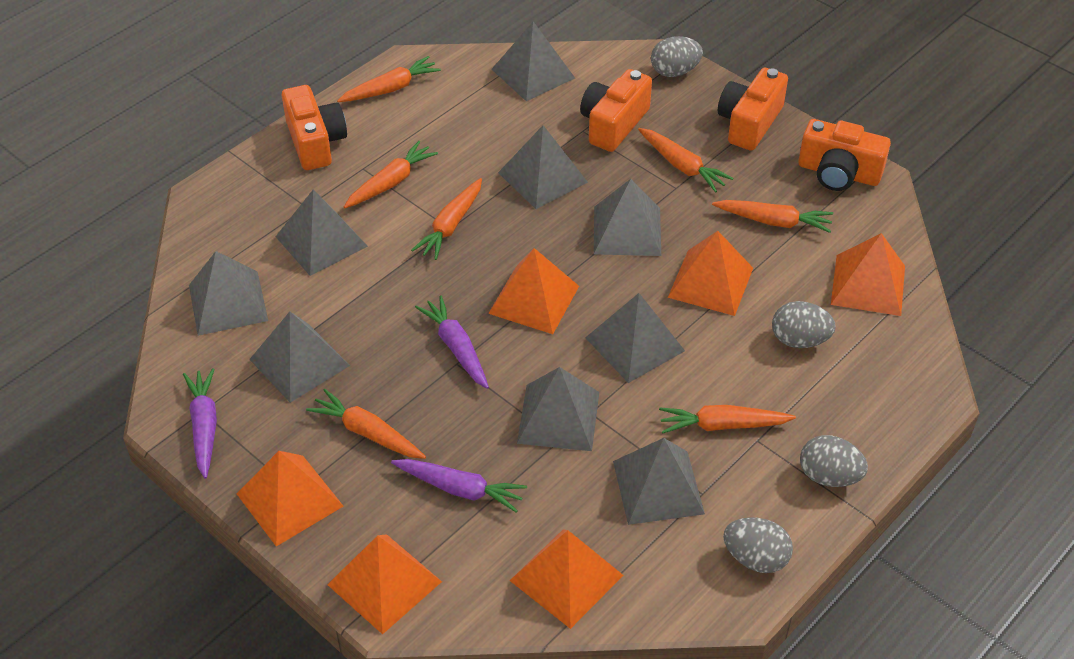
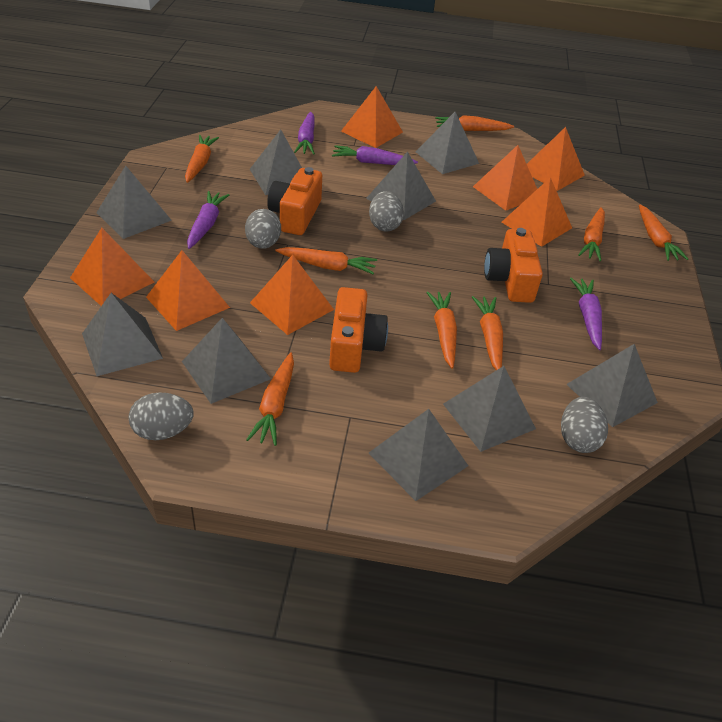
orange camera: 4 -> 3
orange carrot: 7 -> 8
orange pyramid: 6 -> 7
purple carrot: 3 -> 4

